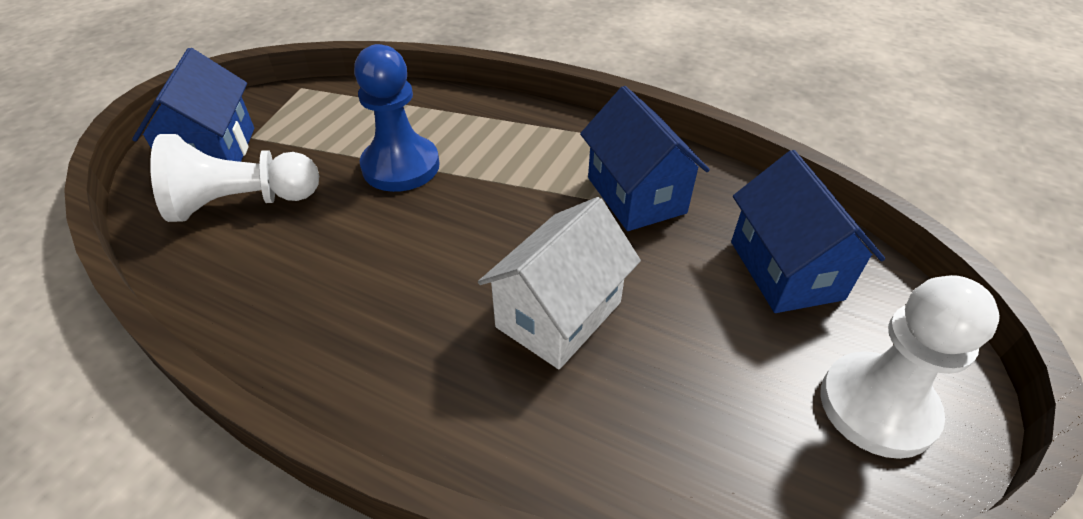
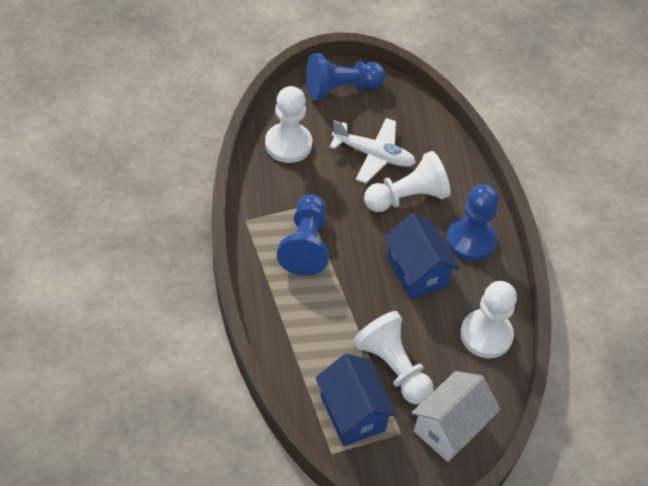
blue house: 3 -> 2
blue pawn: 1 -> 3
white pawn: 2 -> 4
white plane: 0 -> 1

